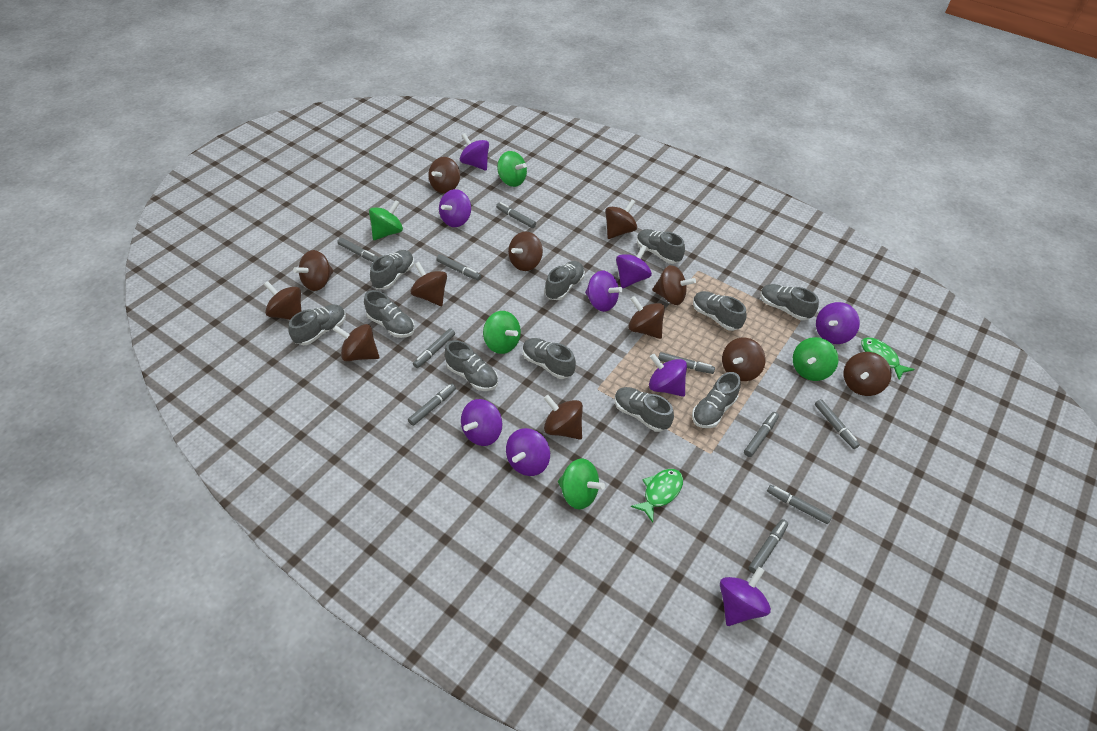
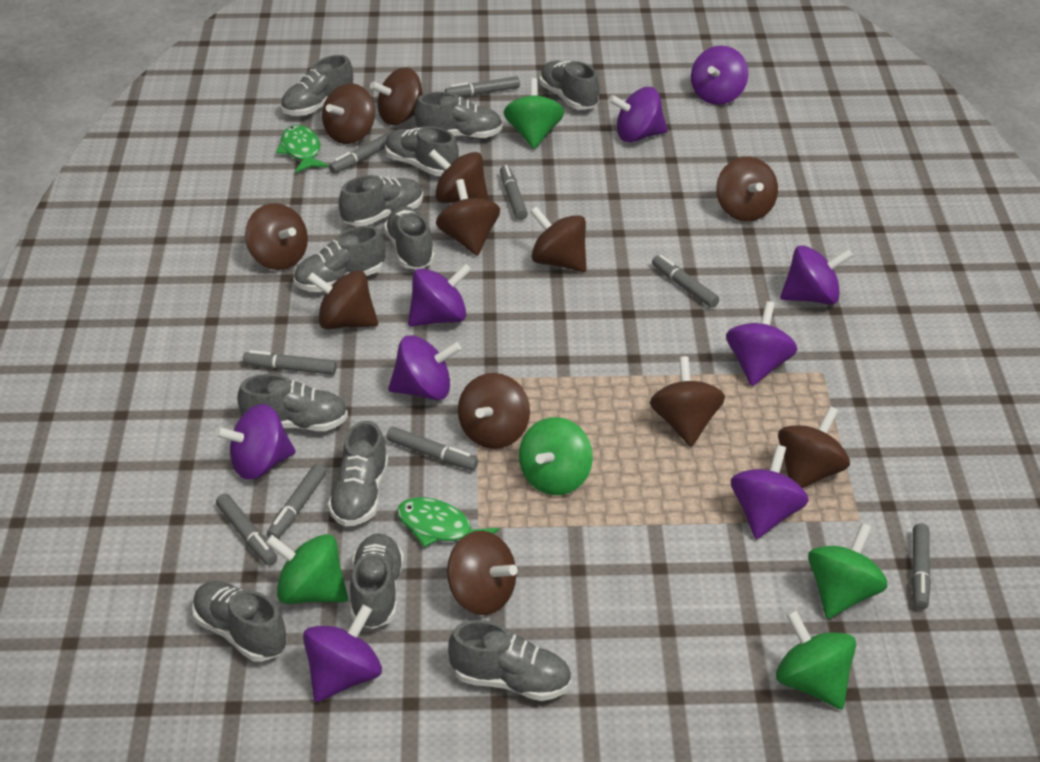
grey marker: 10 -> 9
grey shoe: 11 -> 12

